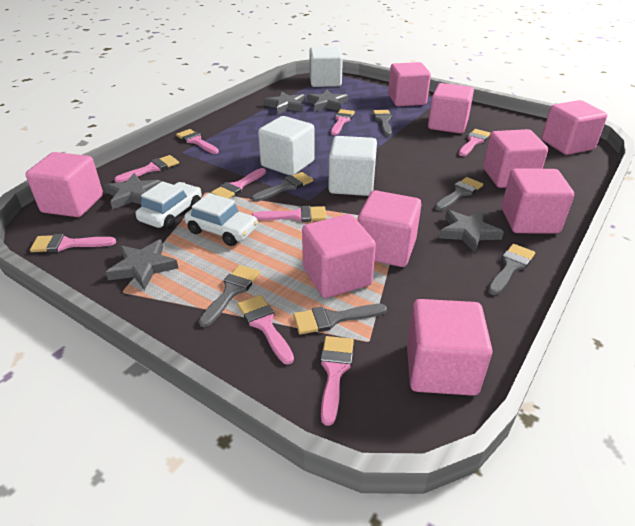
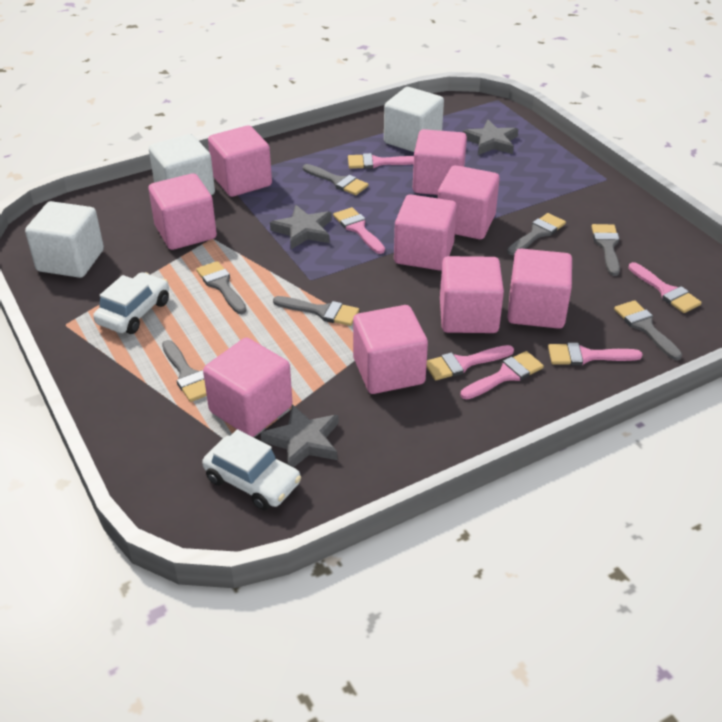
grey brush: 6 -> 7
grey star: 5 -> 3
pink brush: 9 -> 6

